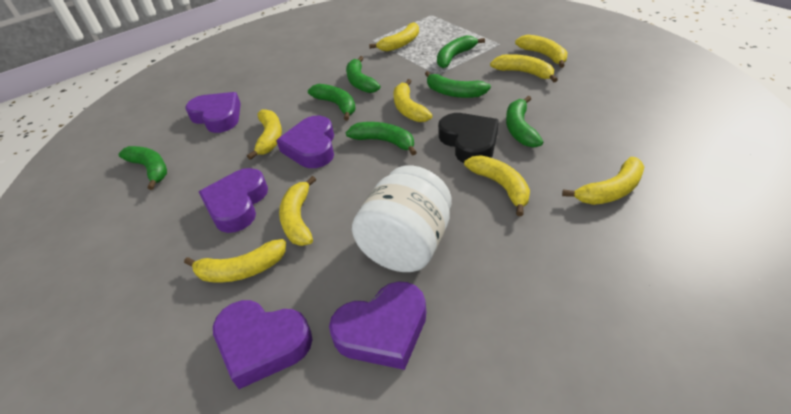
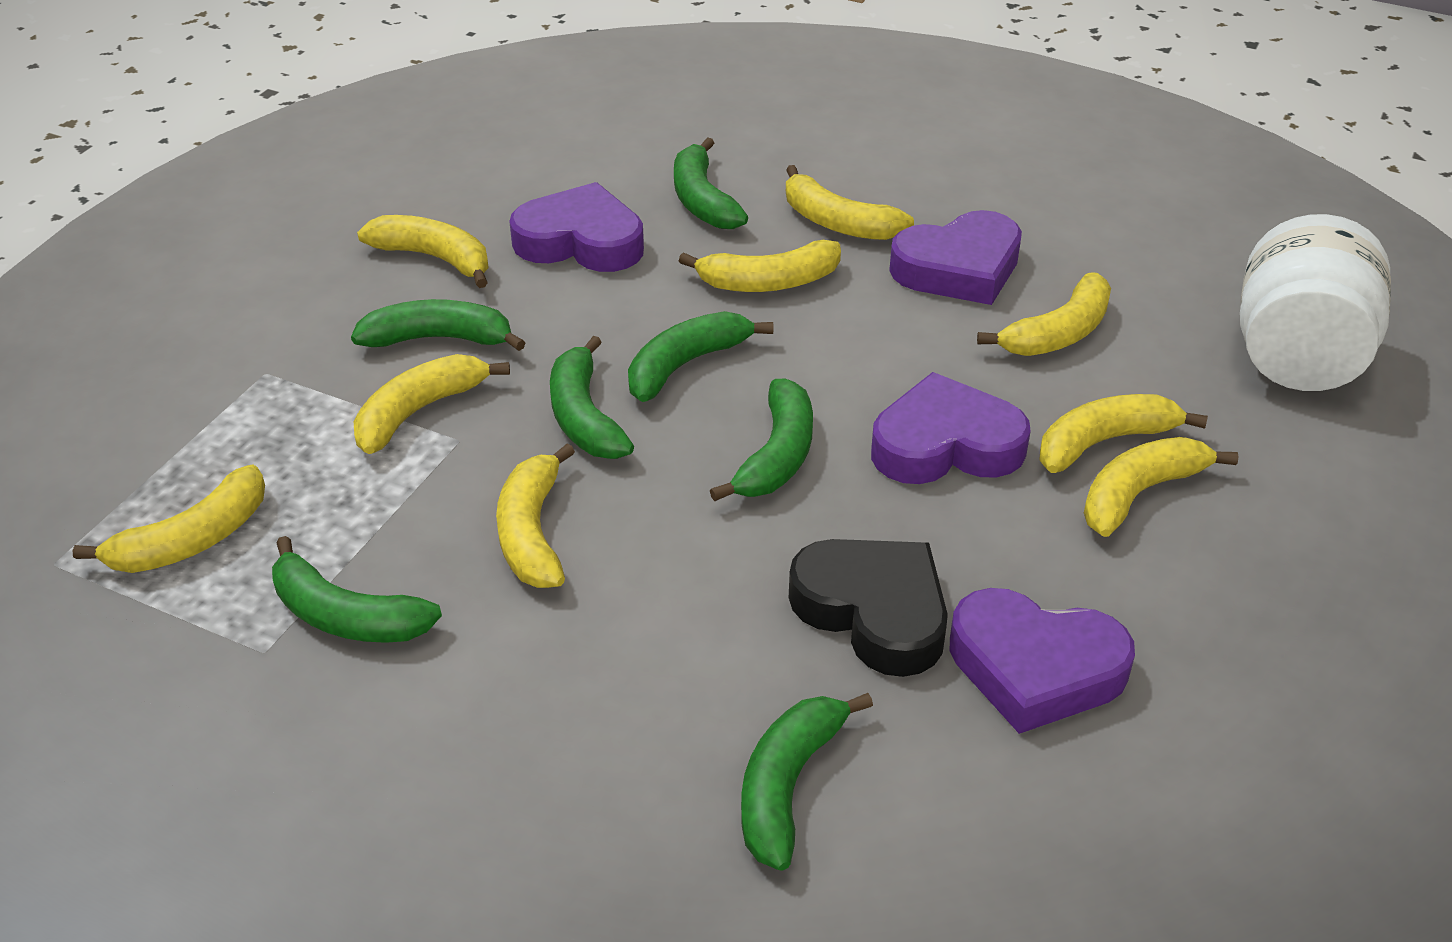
purple heart: 5 -> 4

